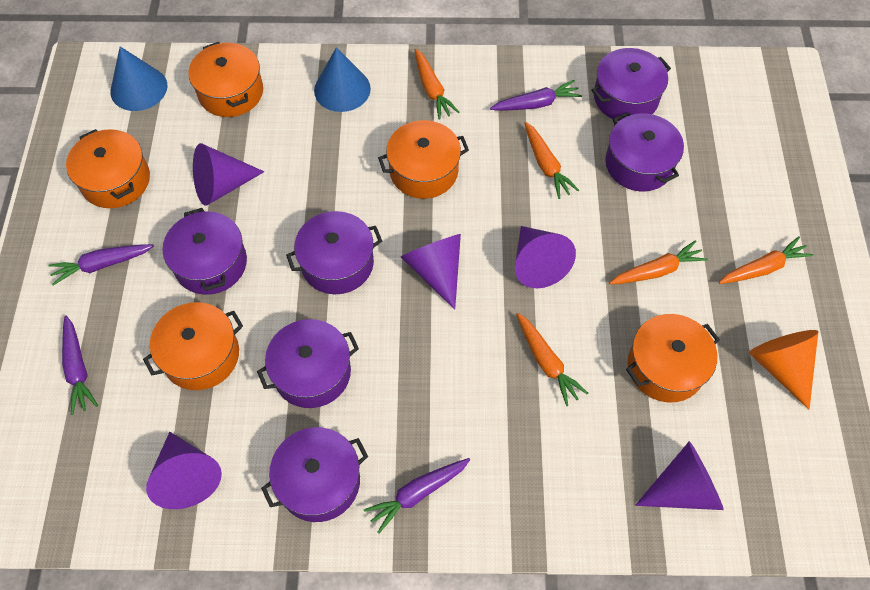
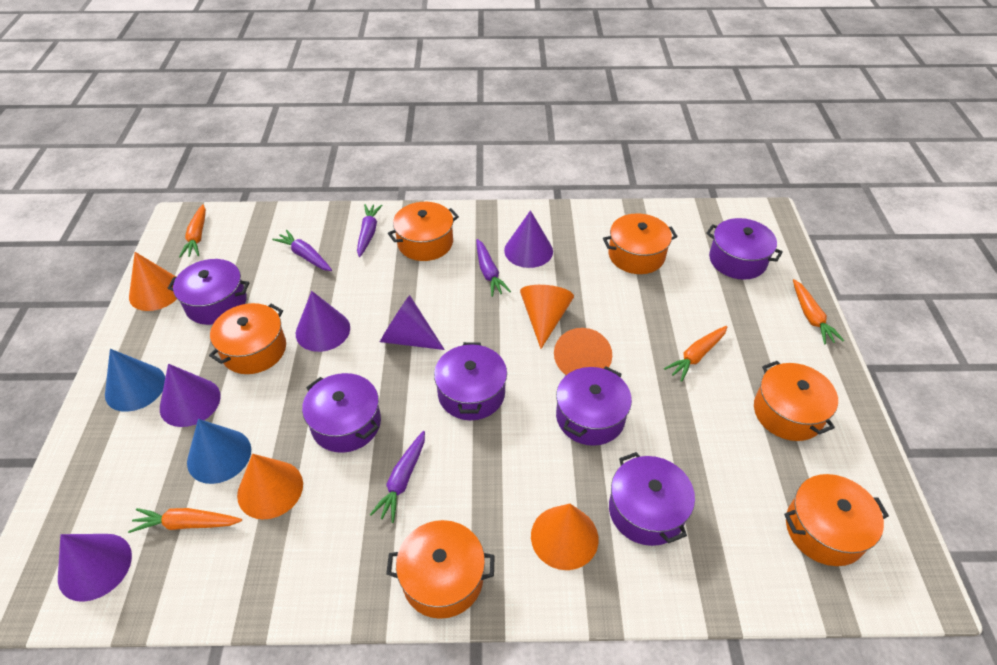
orange carrot: 5 -> 4
orange cone: 1 -> 5
orange pot: 5 -> 6

